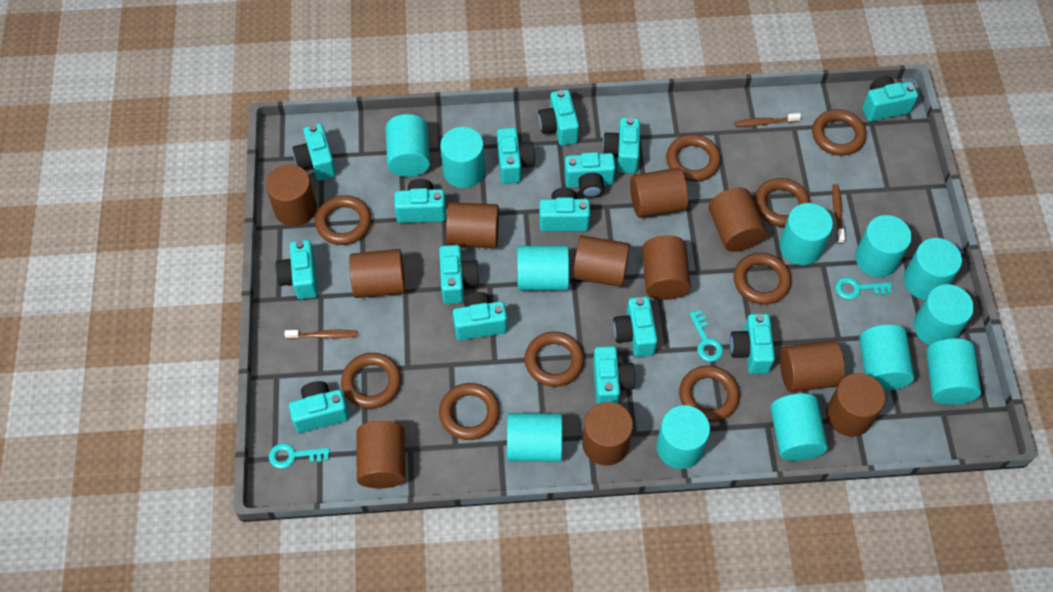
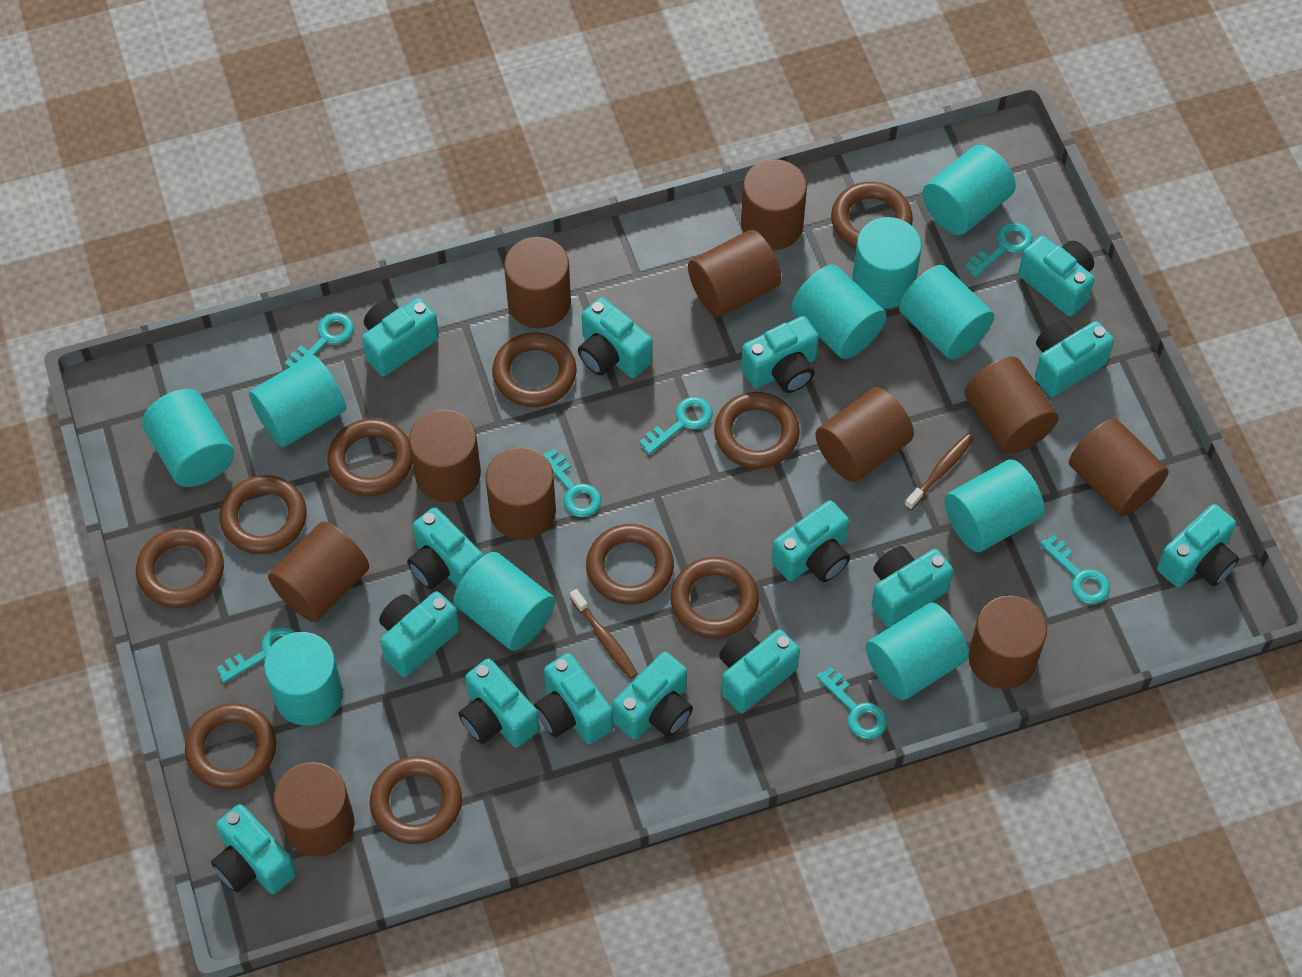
brown ring: 9 -> 10
brown toothbrush: 3 -> 2
turquoise cylinder: 12 -> 10
turquoise key: 3 -> 7

